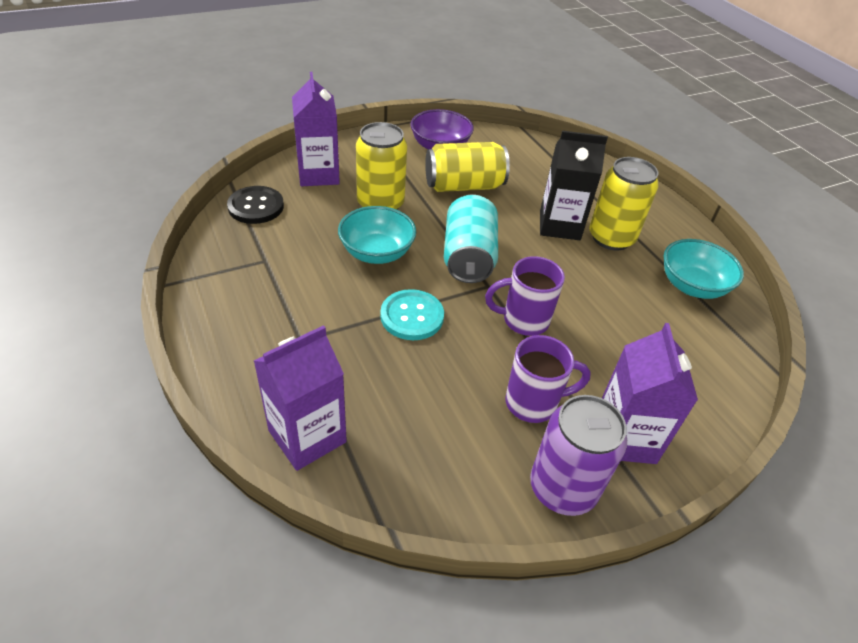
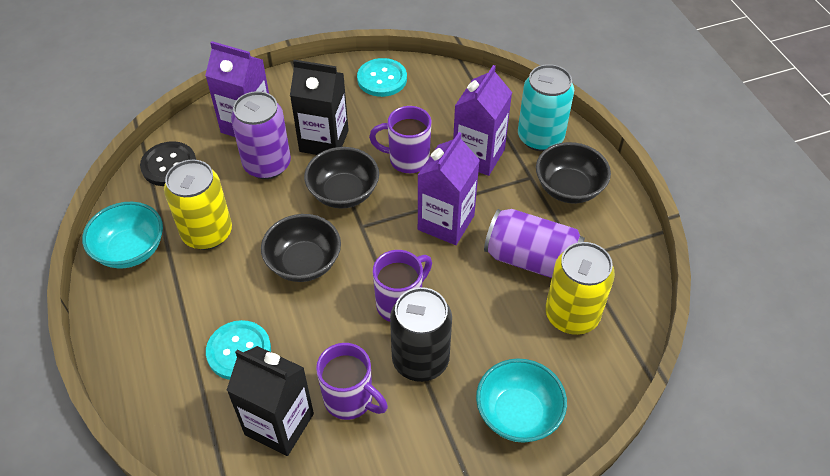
black bowl: 0 -> 3
black can: 0 -> 1
black carton: 1 -> 2
purple bowl: 1 -> 0
purple can: 1 -> 2
purple mug: 2 -> 3
turquoise button: 1 -> 2
yellow can: 3 -> 2

